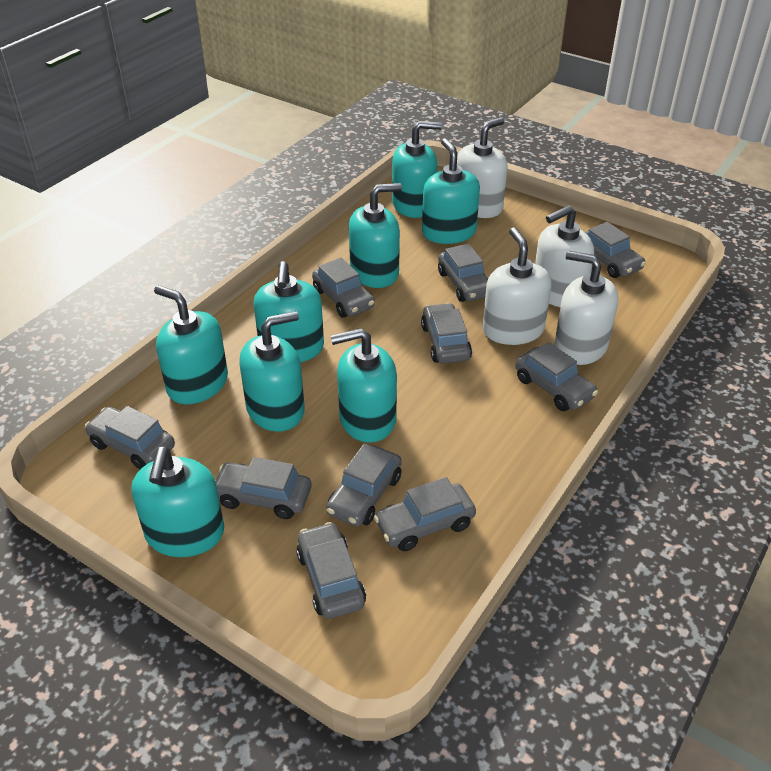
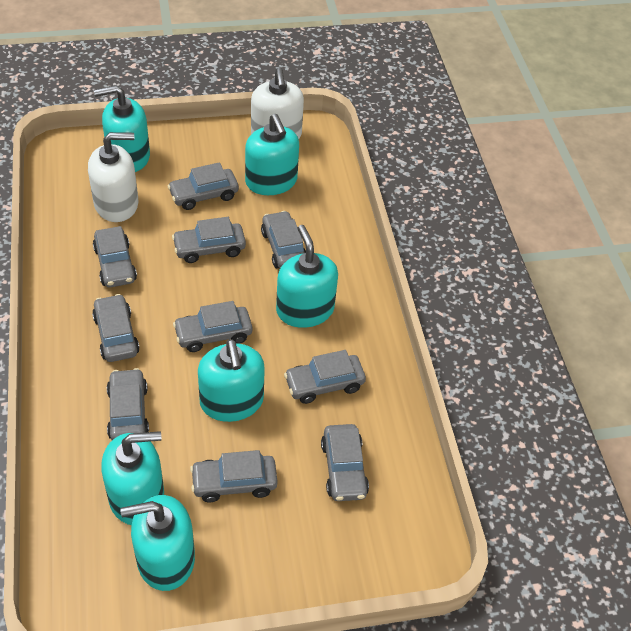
turquoise soap dispenser: 8 -> 6
white soap dispenser: 4 -> 2

